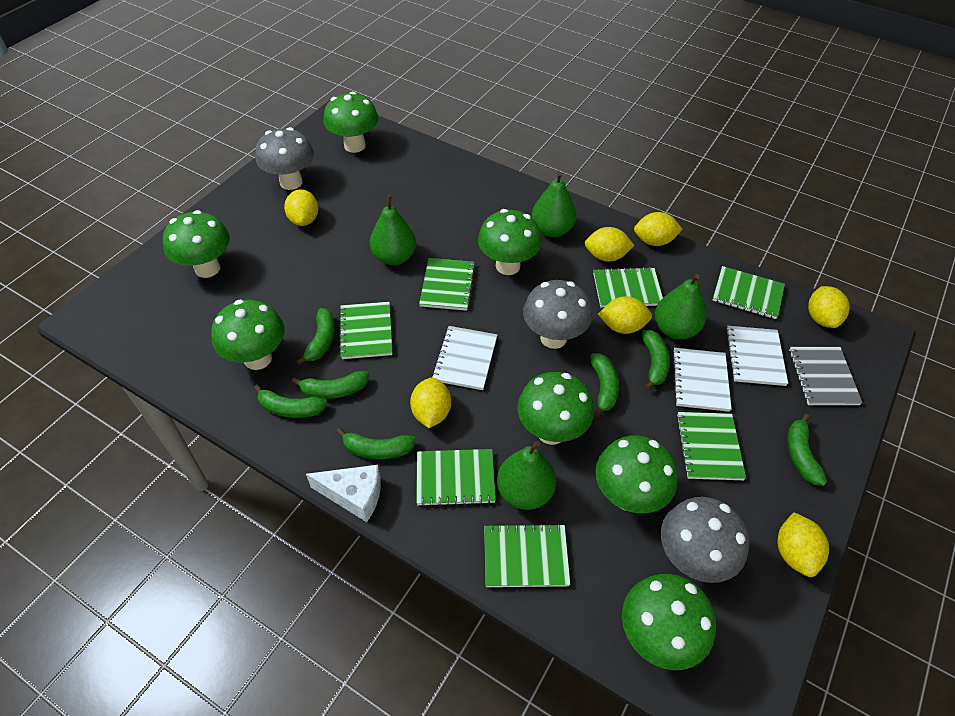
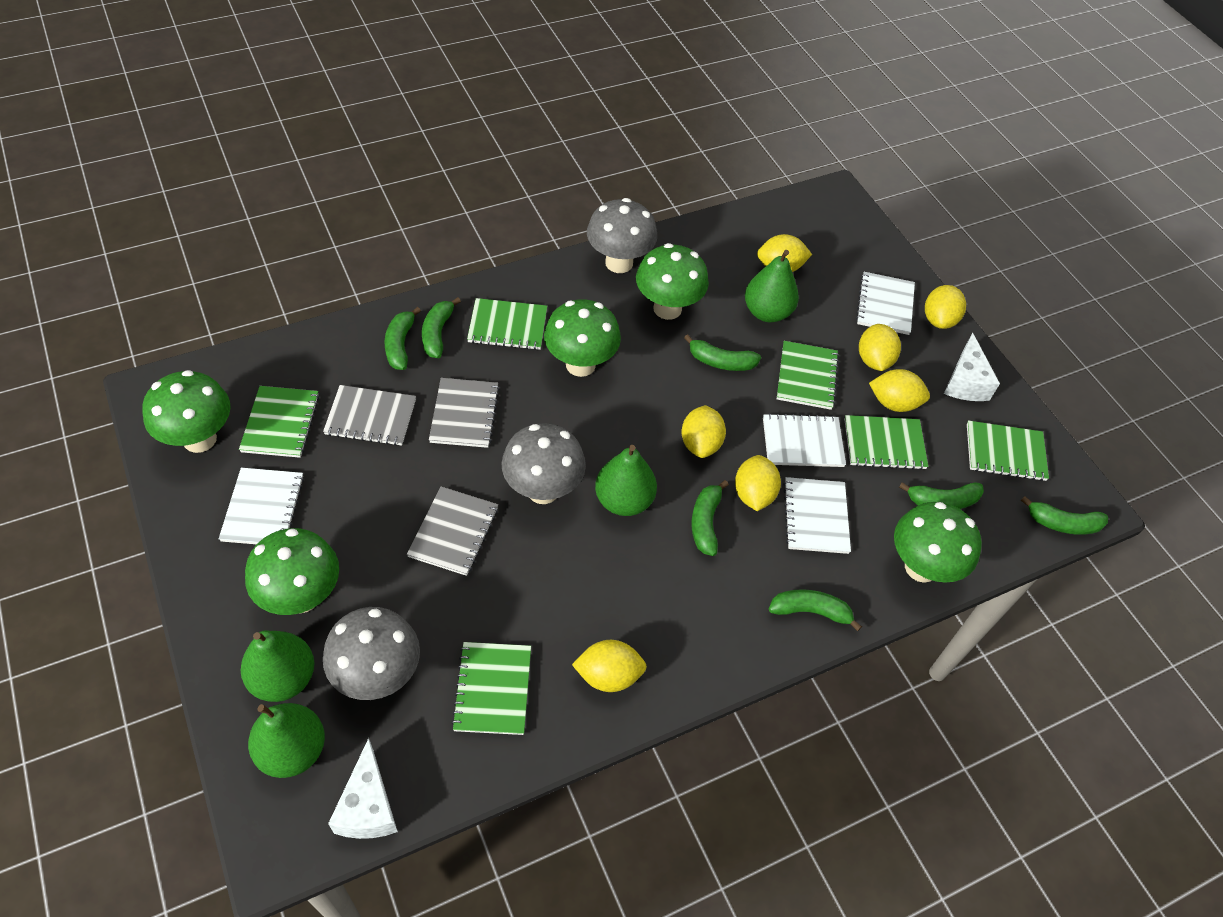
green mushroom: 7 -> 5
green notebook: 7 -> 6
grey notebook: 1 -> 3
white cheese: 1 -> 2
white notebook: 3 -> 4

